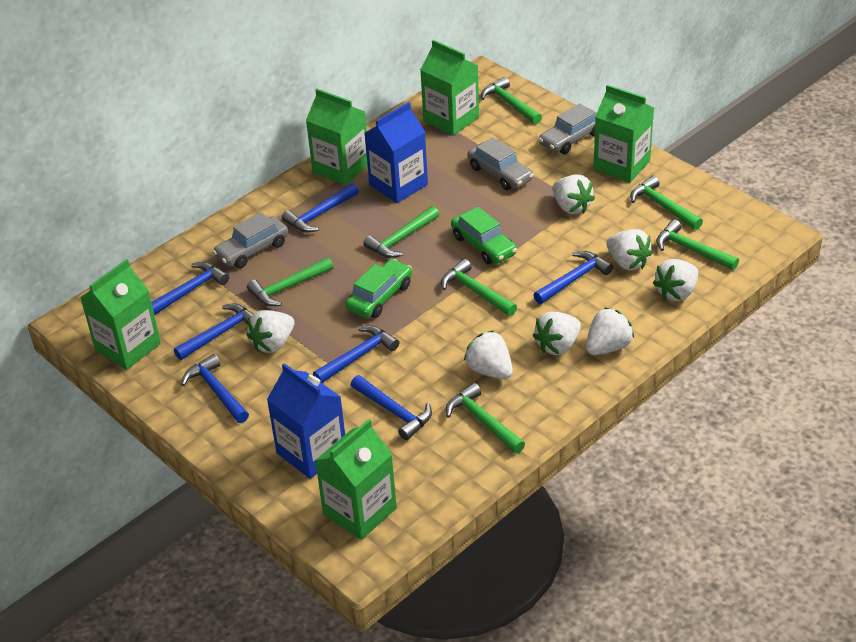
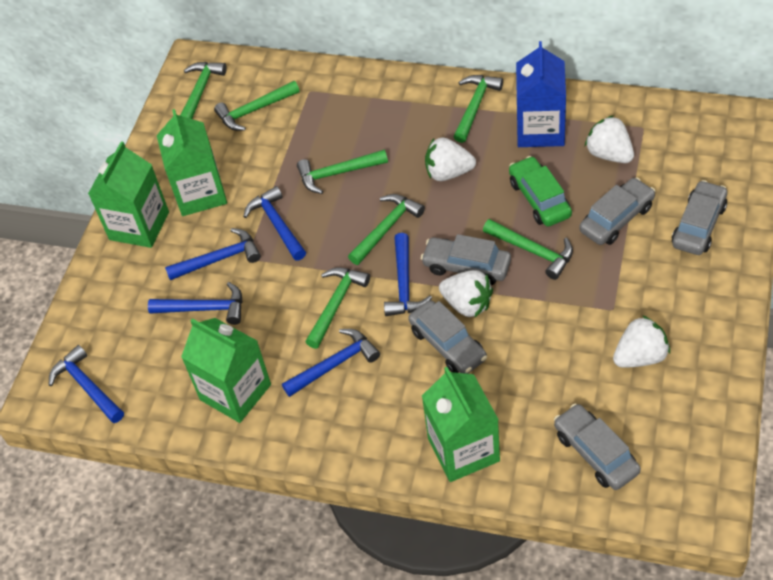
blue carton: 2 -> 1
blue hammer: 7 -> 6
green car: 2 -> 1
green carton: 5 -> 4
grey car: 3 -> 5
white strawberry: 7 -> 4

